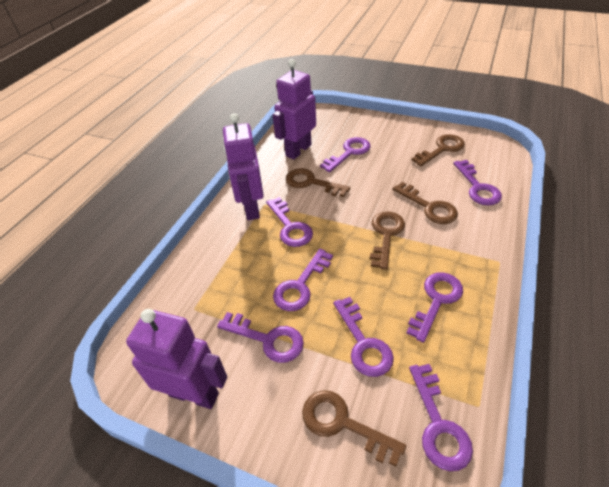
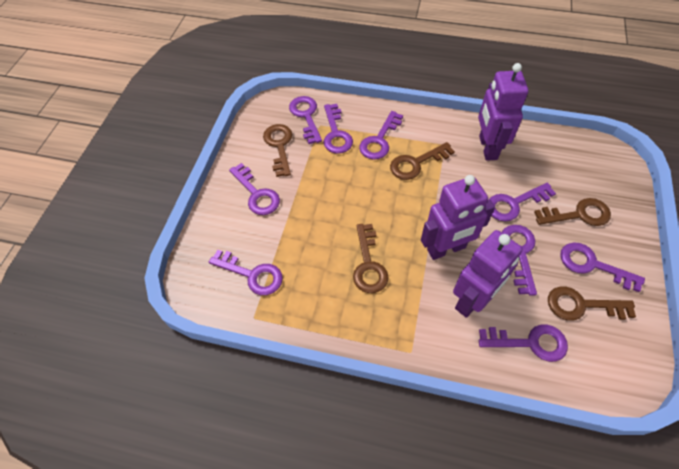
purple key: 8 -> 9

